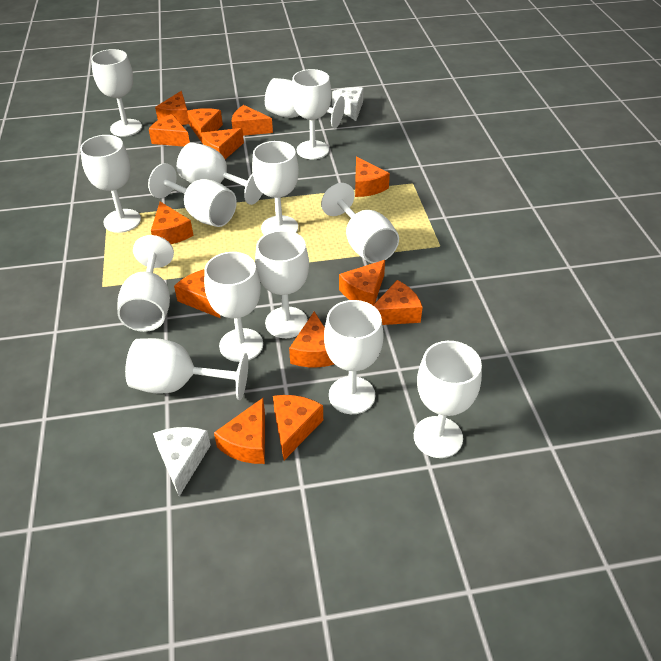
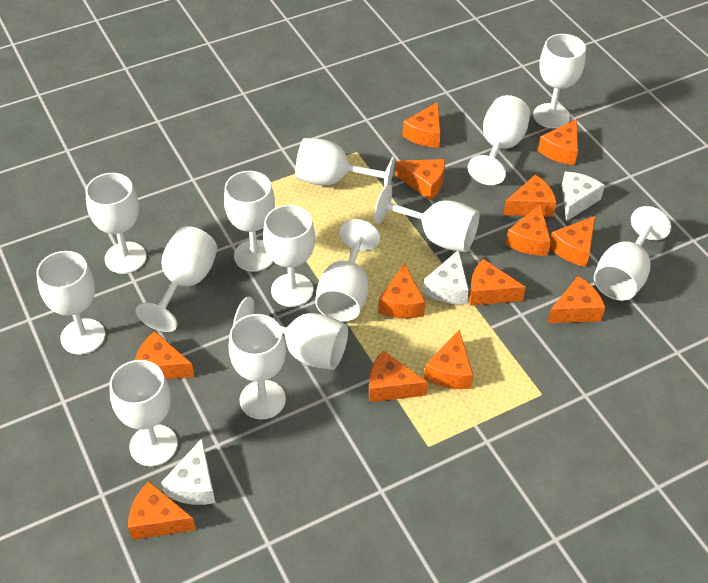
white cheese: 2 -> 3

